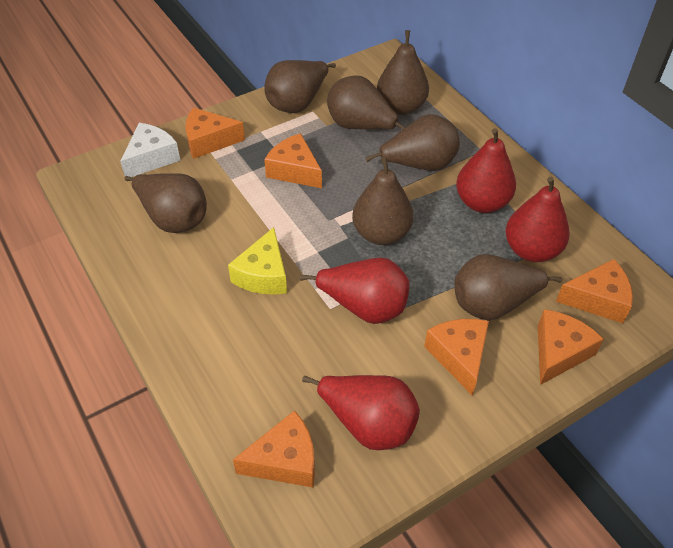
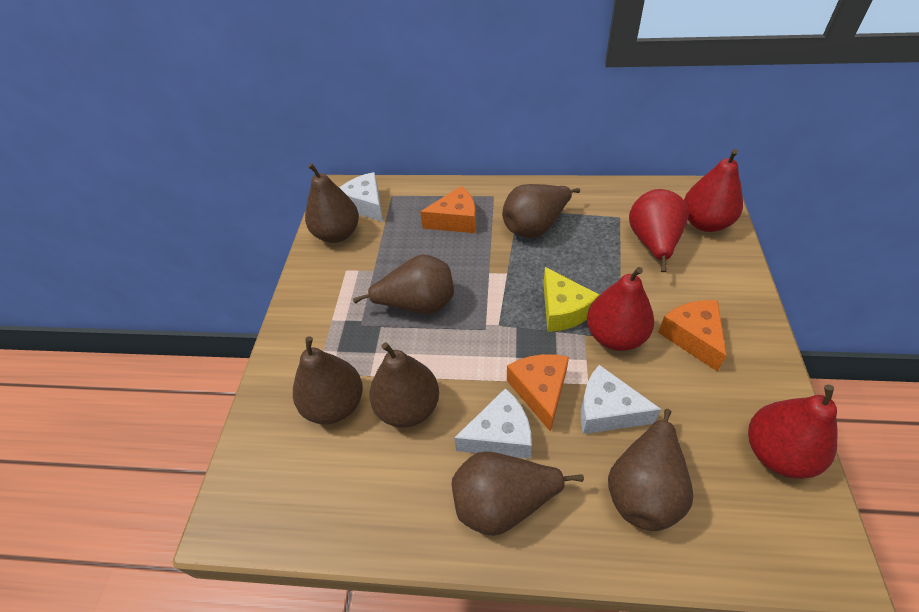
orange cheese: 6 -> 3
white cheese: 1 -> 3

